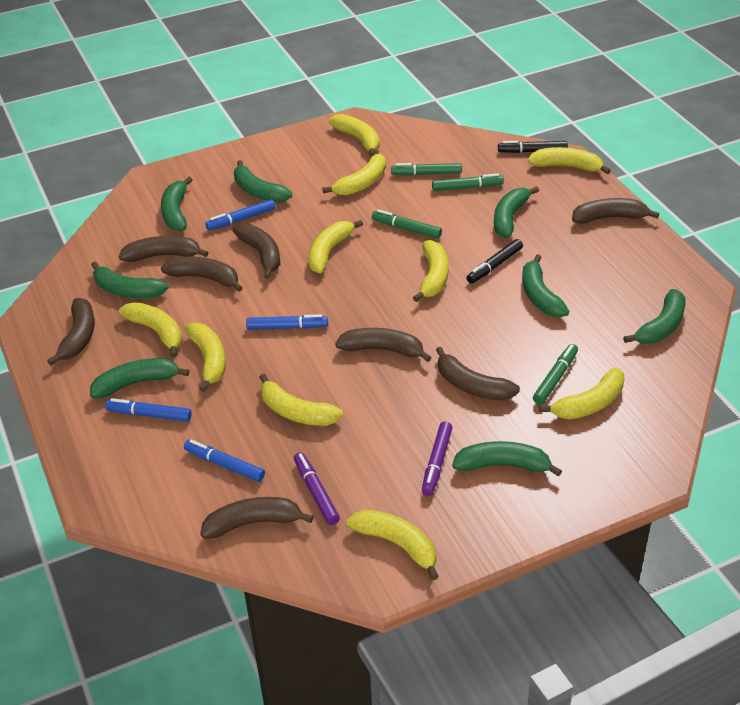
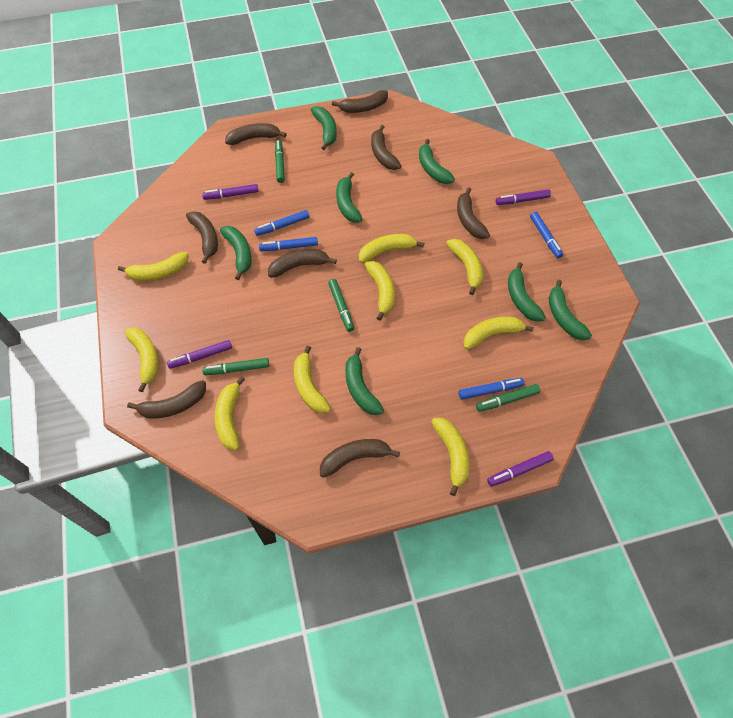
black marker: 2 -> 0
green banana: 8 -> 7
purple marker: 2 -> 4
yellow banana: 10 -> 9

